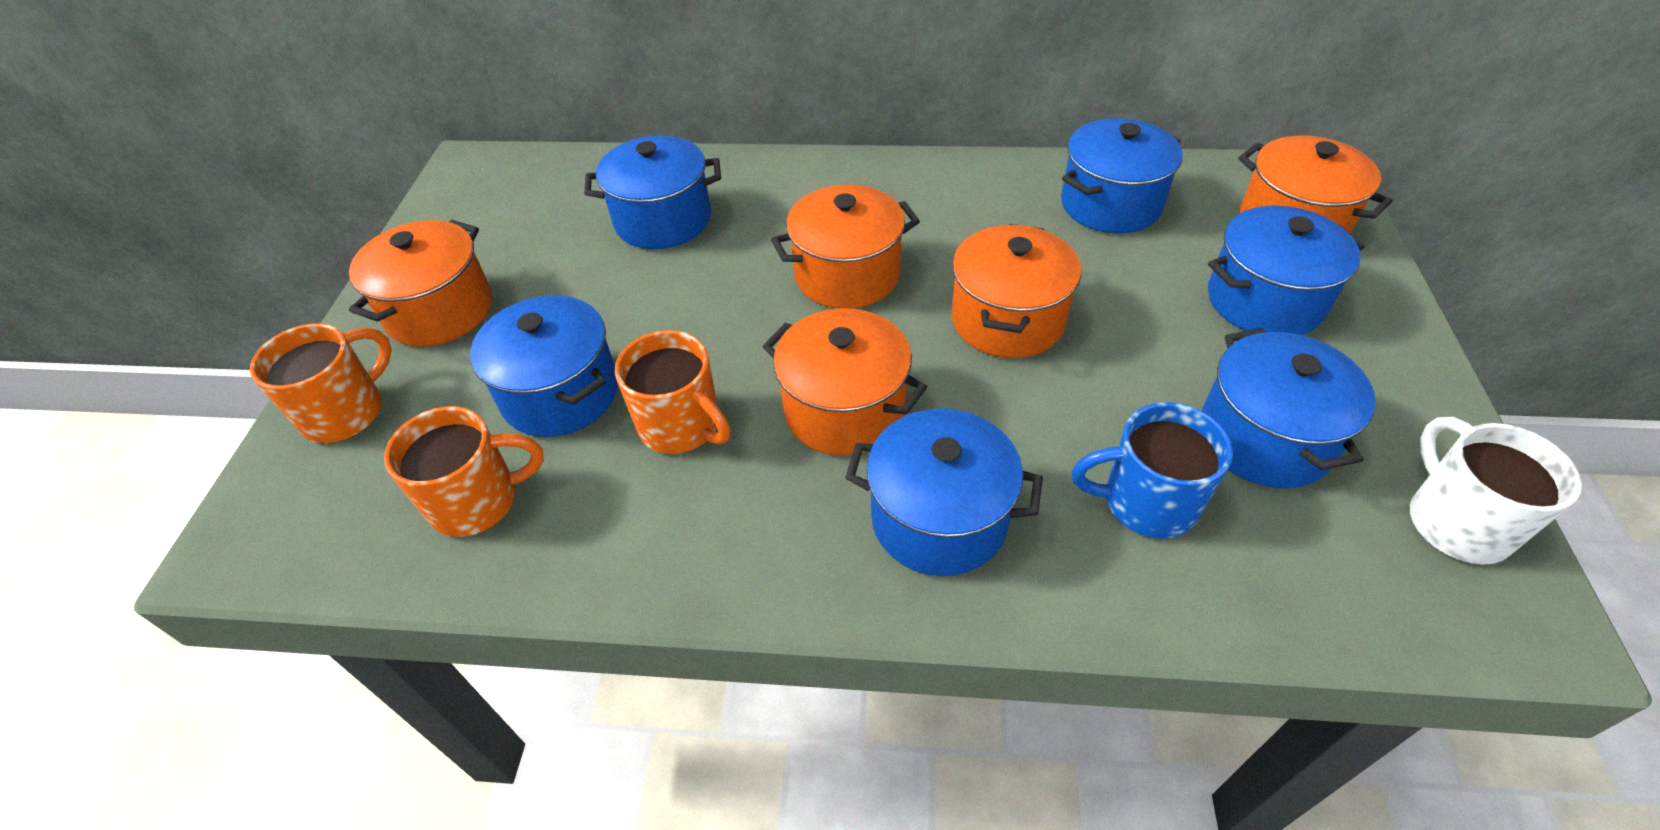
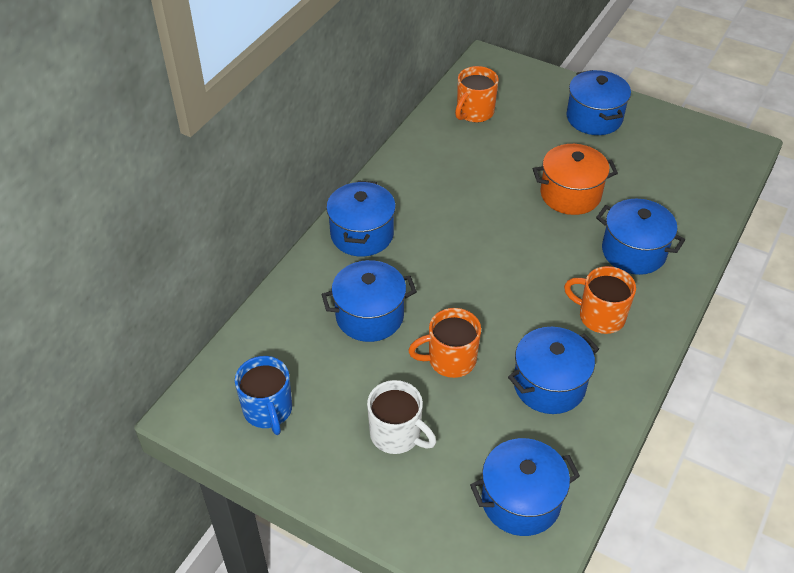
orange pot: 5 -> 1

